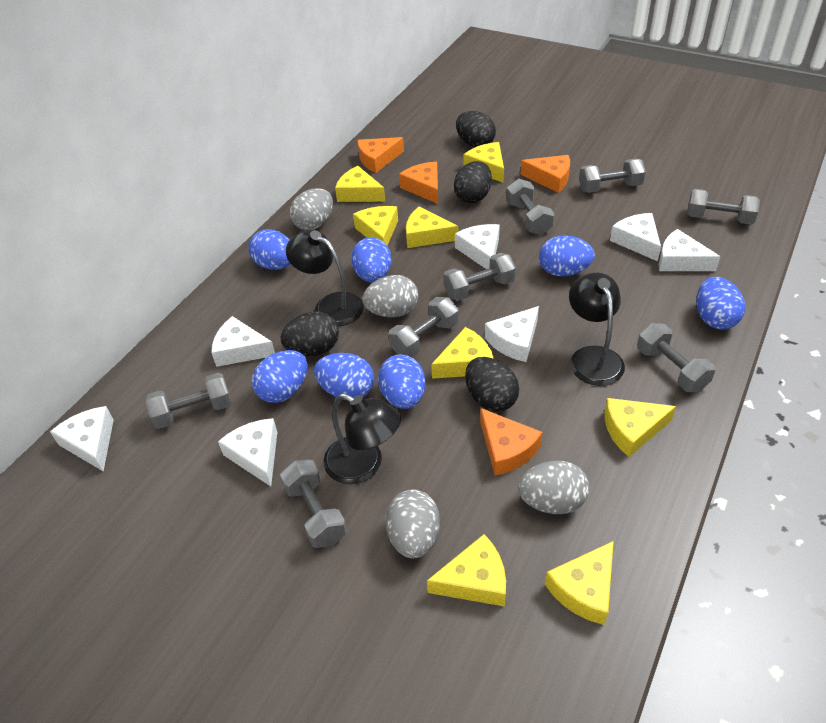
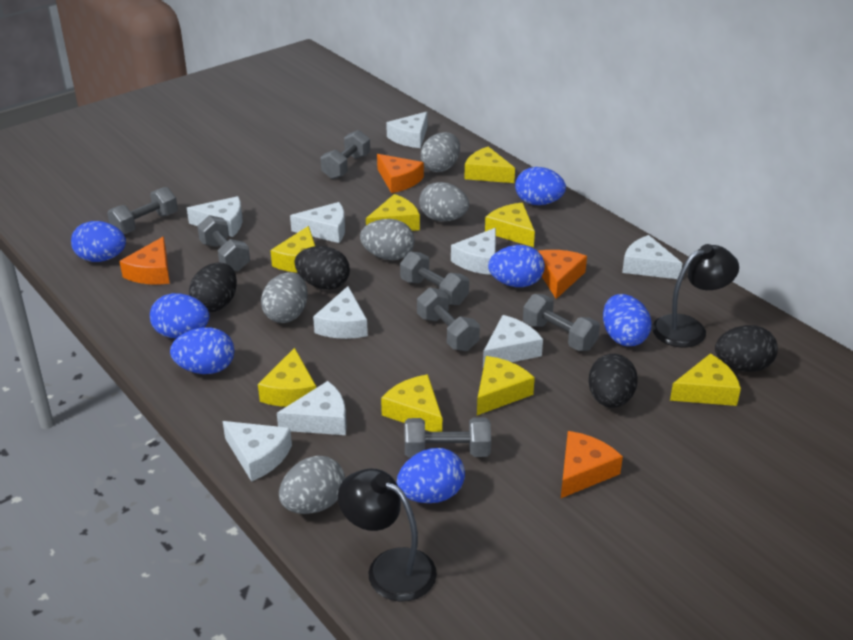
black lamp: 3 -> 2
grey dumbbell: 8 -> 7
grey egg: 4 -> 5
white cheese: 7 -> 9

